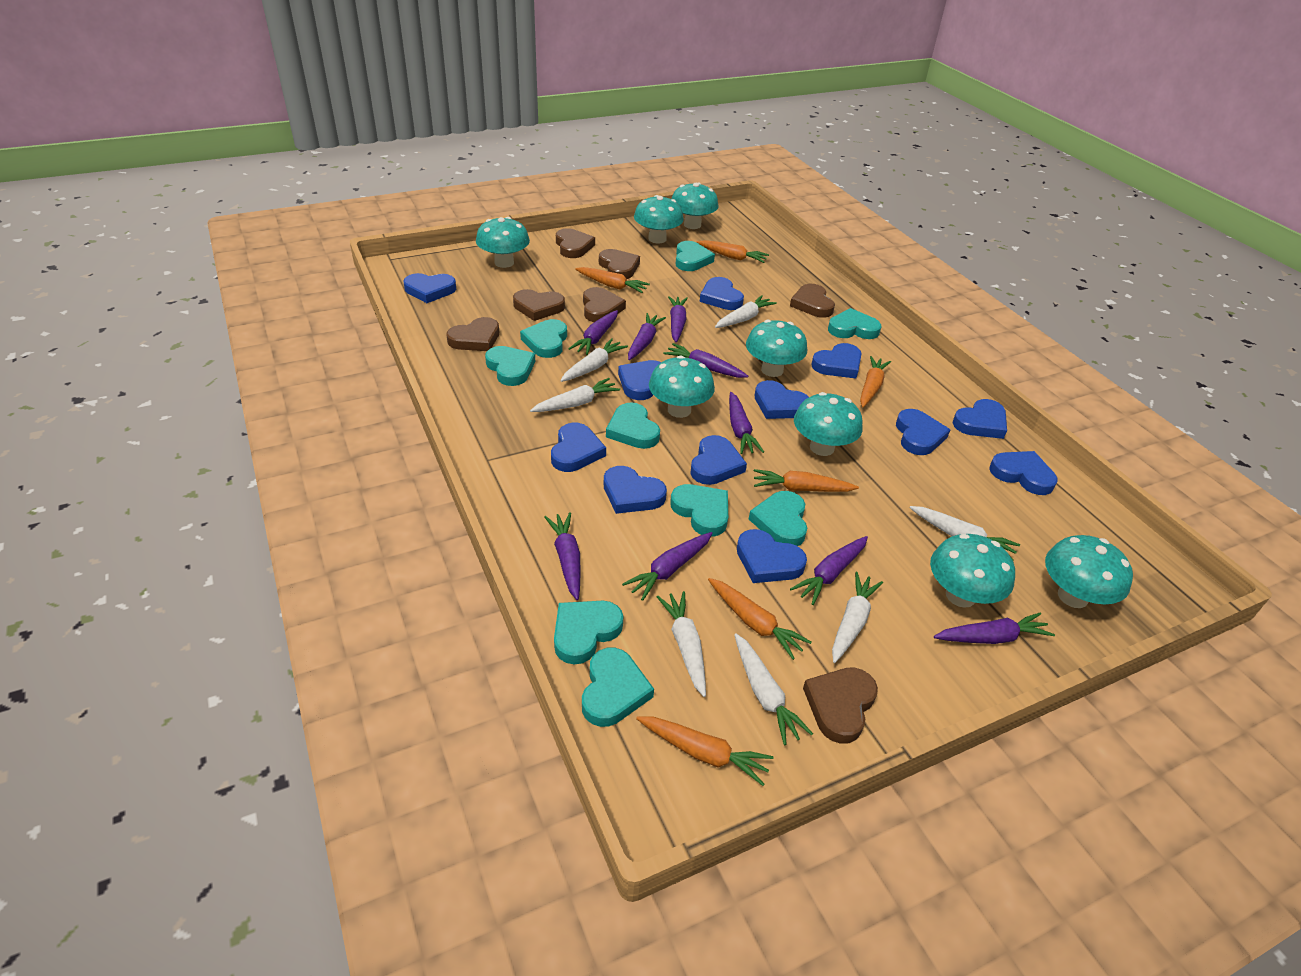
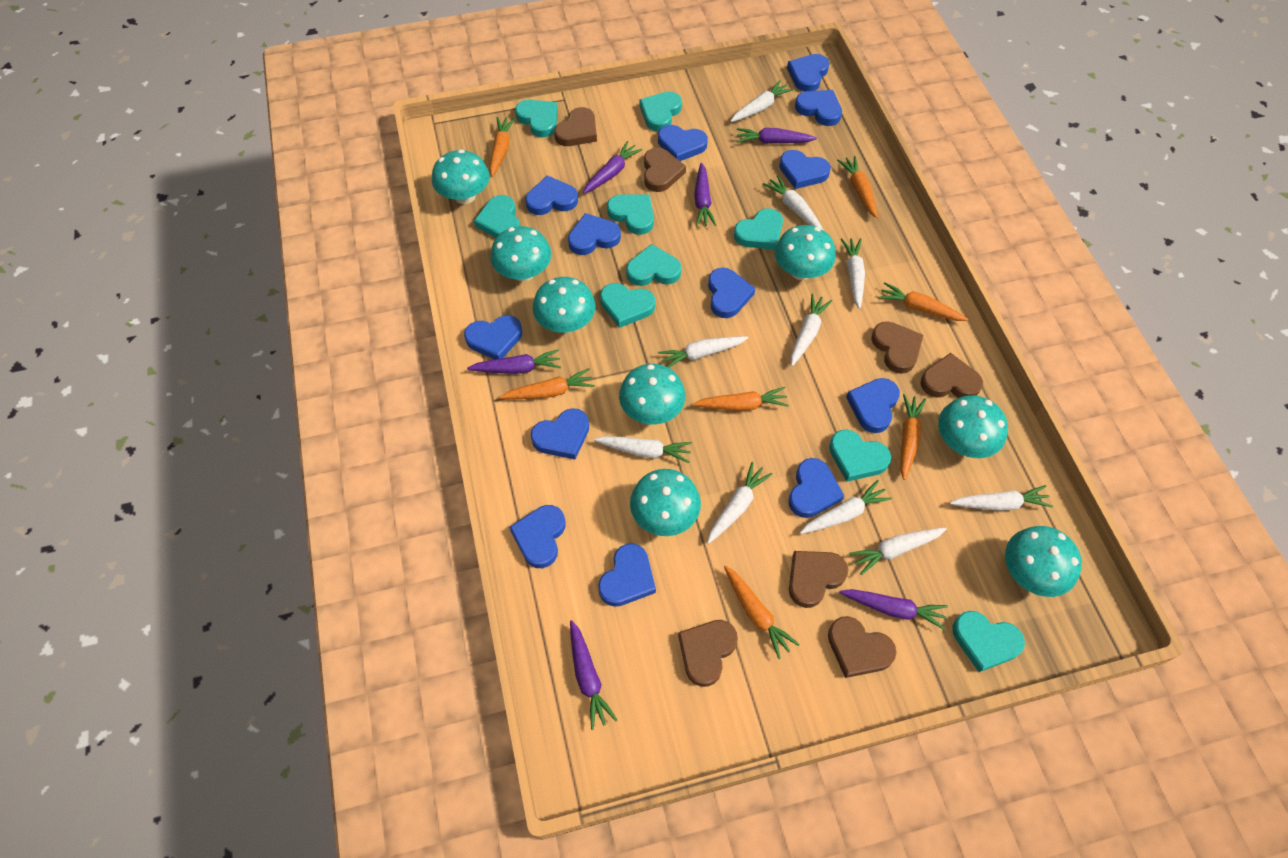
blue heart: 12 -> 13
orange carrot: 6 -> 7
purple carrot: 9 -> 6
white carrot: 7 -> 10

